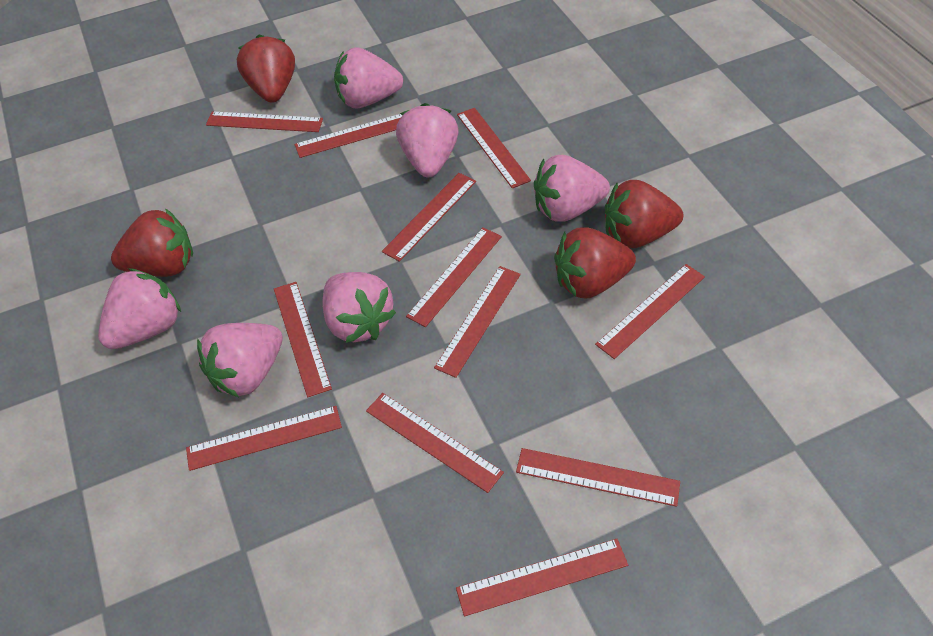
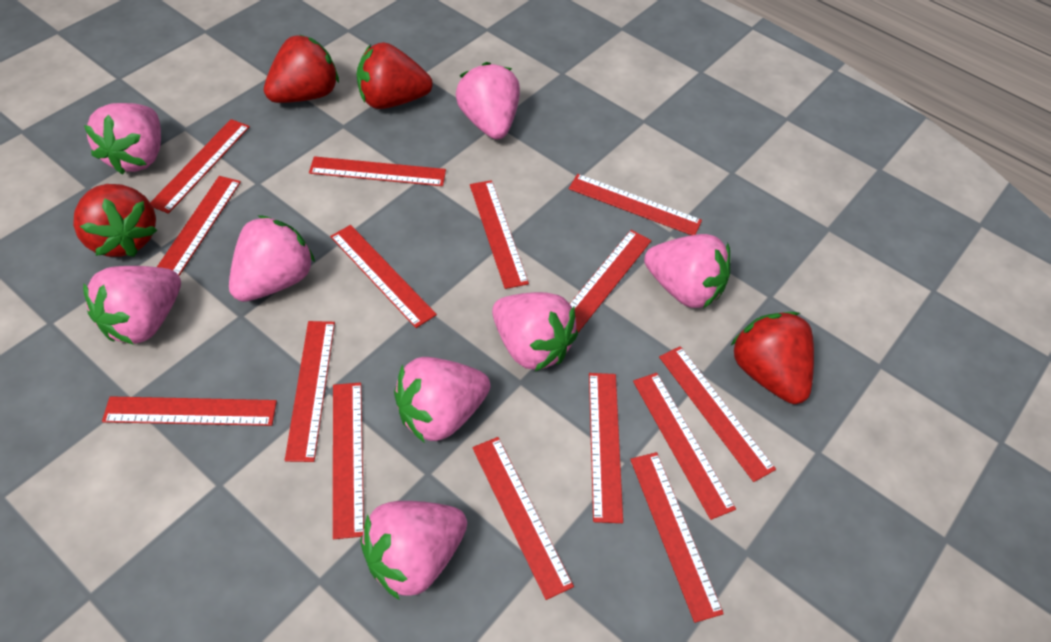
pink strawberry: 6 -> 8
red ruler: 12 -> 15

